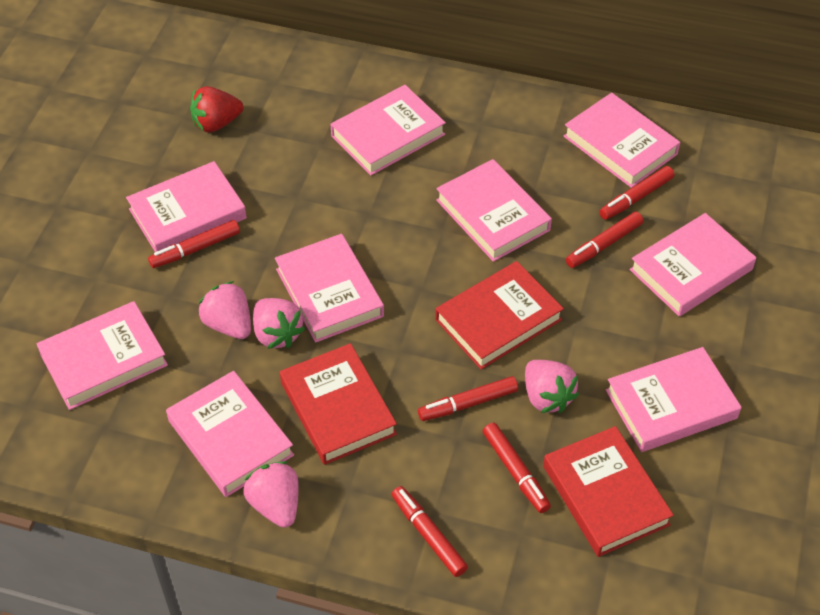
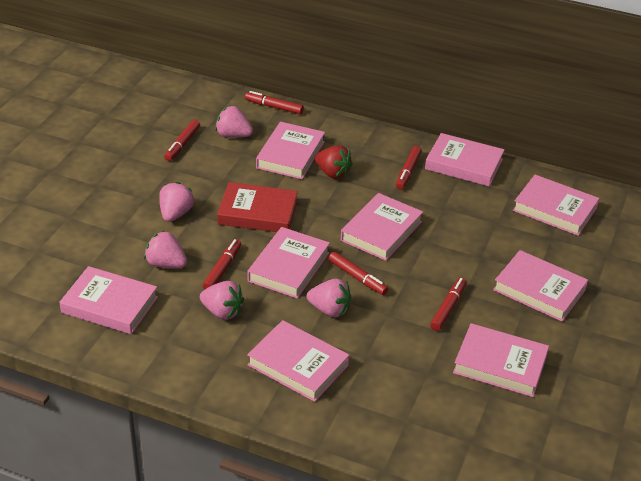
pink strawberry: 4 -> 5
red book: 3 -> 1

